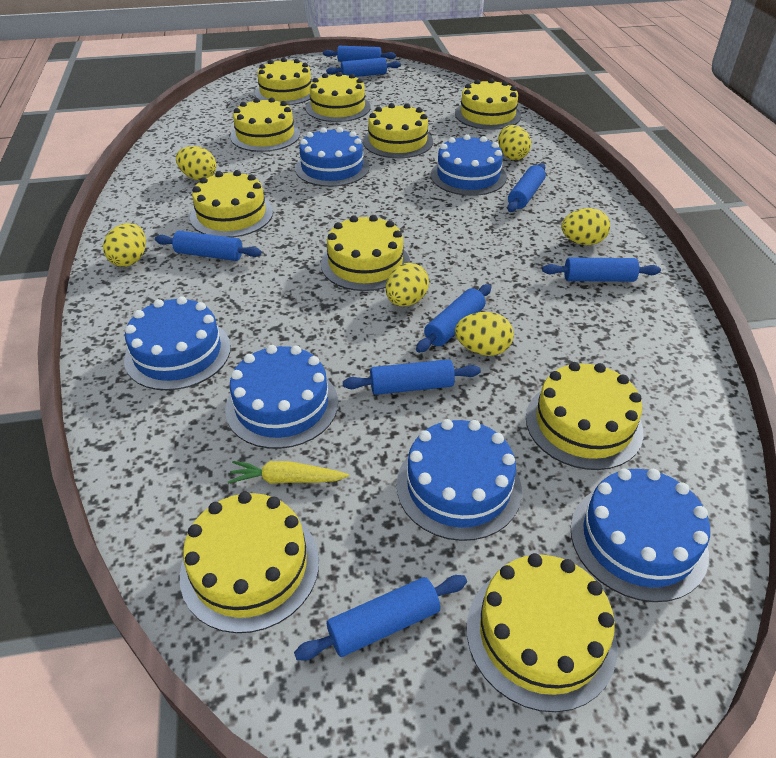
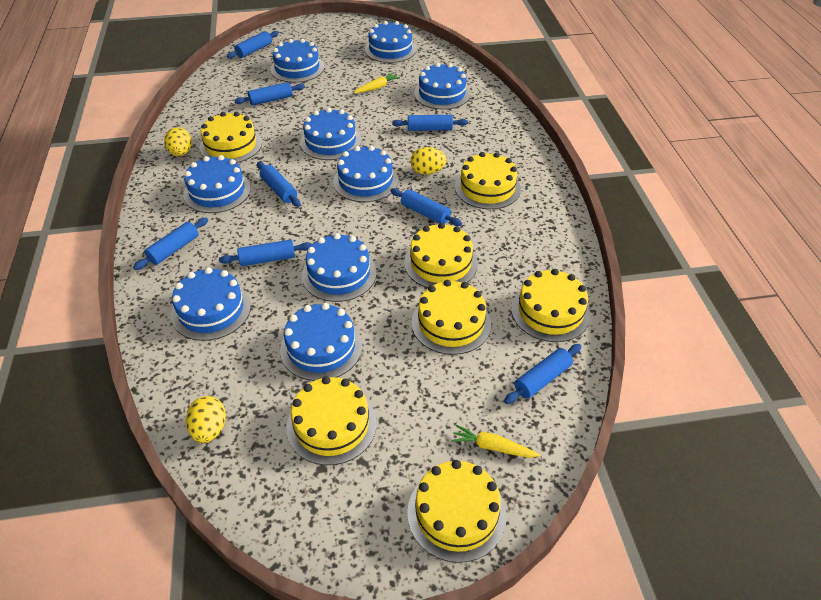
blue cake: 6 -> 9
yellow cake: 10 -> 7
yellow carrot: 1 -> 2
yellow egg: 6 -> 3

